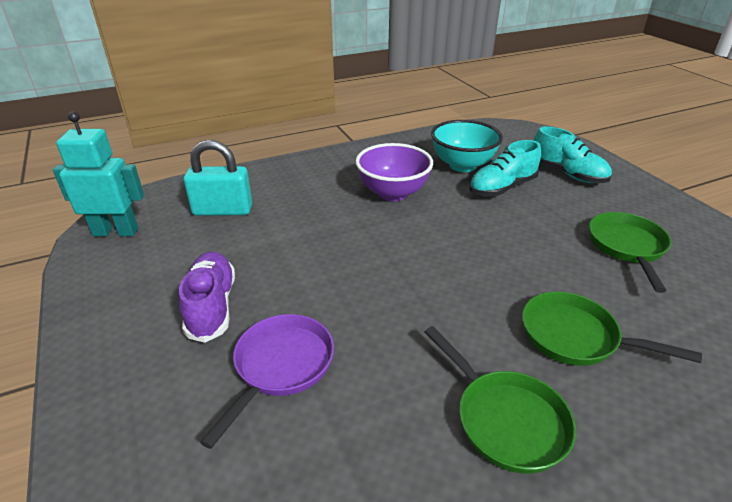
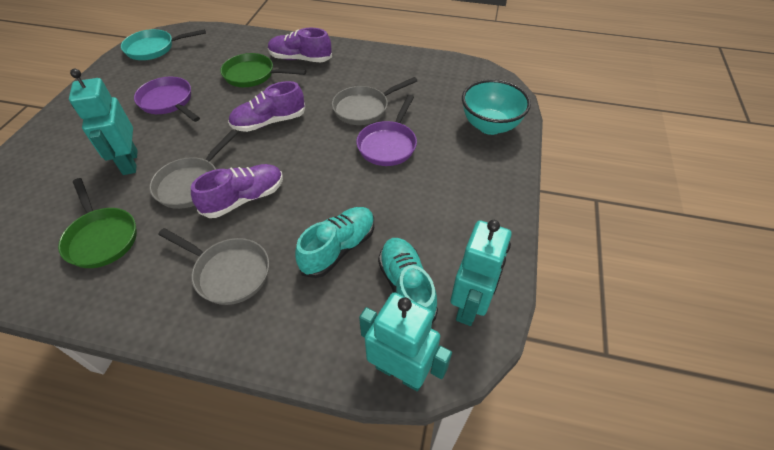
green pan: 3 -> 2
grey pan: 0 -> 3
purple bowl: 1 -> 0
purple pan: 1 -> 2
purple shoe: 1 -> 3
turquoise padlock: 1 -> 0
turquoise pan: 0 -> 1
turquoise robot: 1 -> 3

